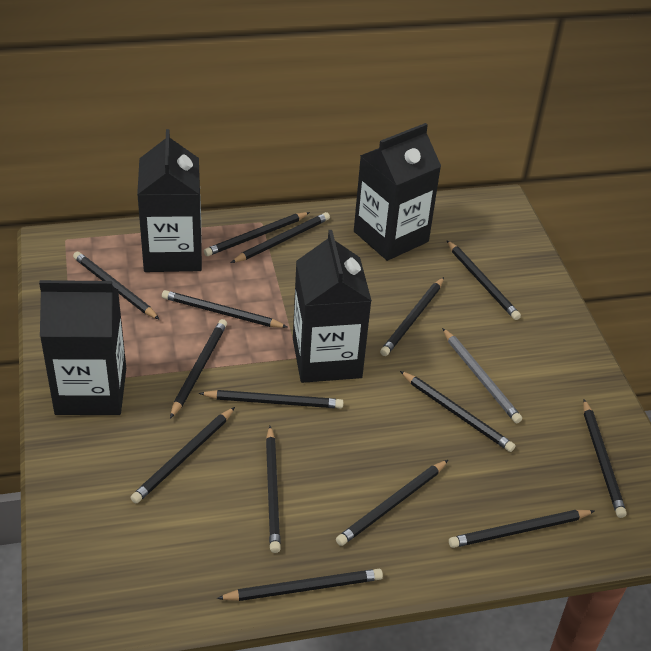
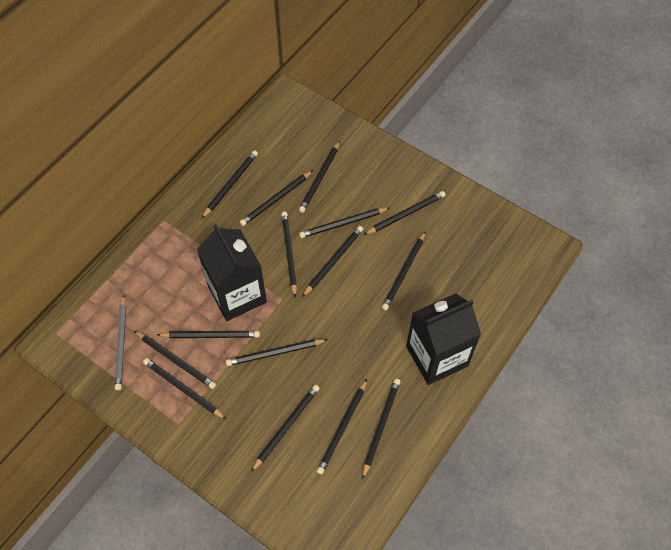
black carton: 4 -> 2

